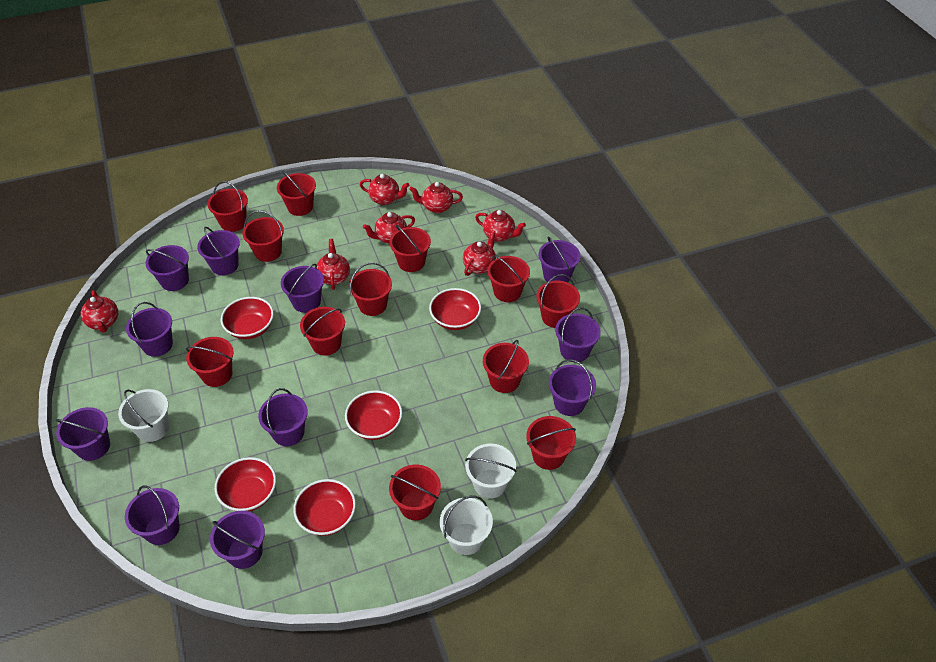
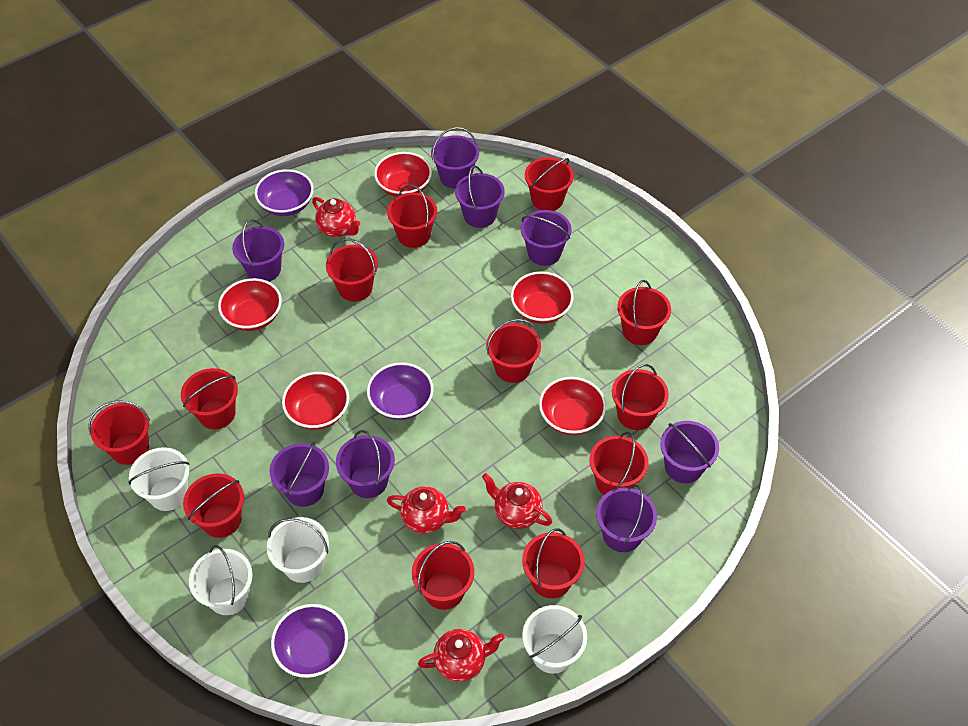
purple bowl: 0 -> 3
purple bucket: 11 -> 8
red teapot: 7 -> 4
white bucket: 3 -> 4

